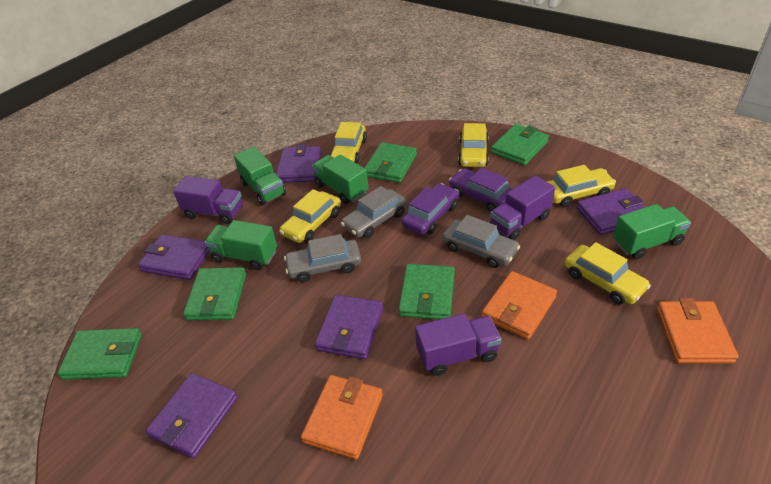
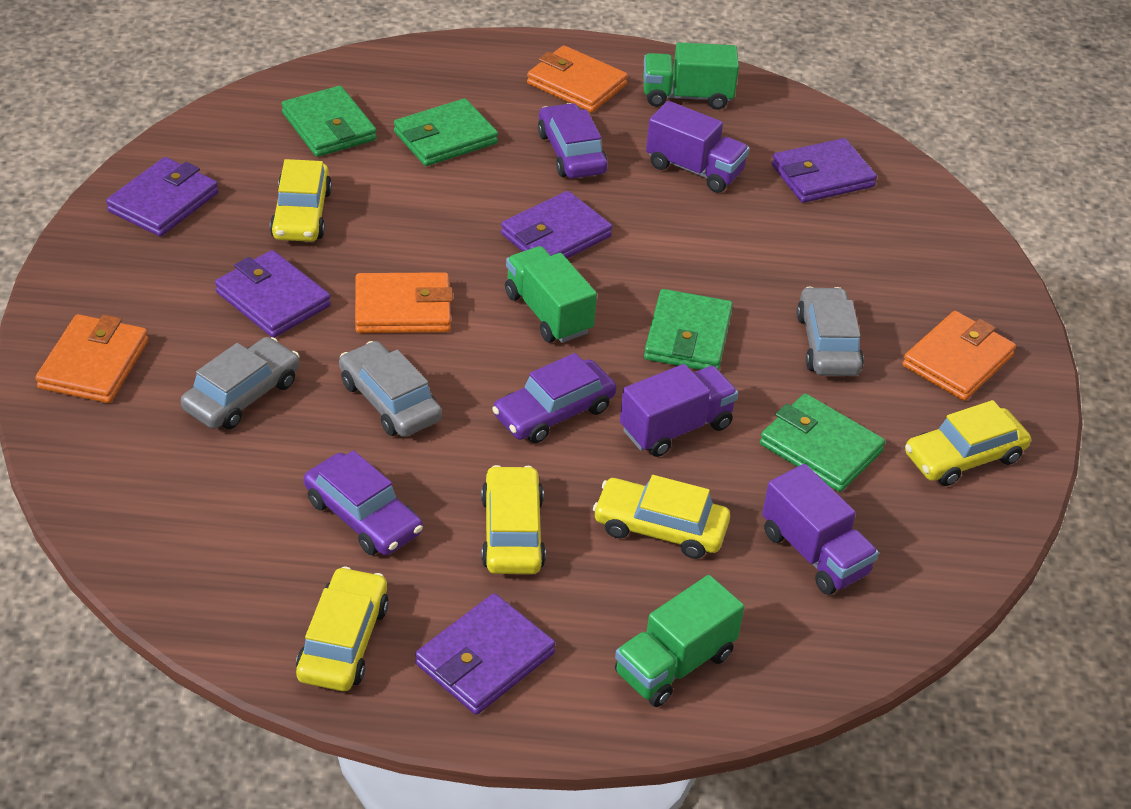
green truck: 4 -> 3
green wallet: 5 -> 4
orange wallet: 3 -> 4
purple car: 2 -> 3

